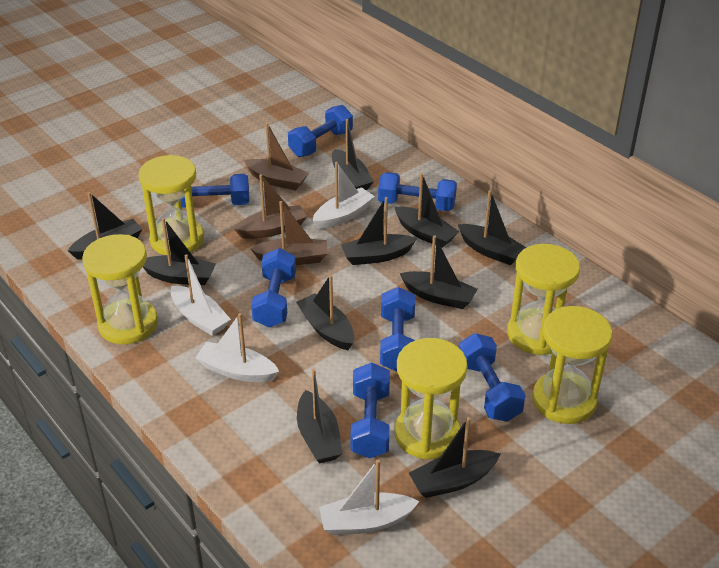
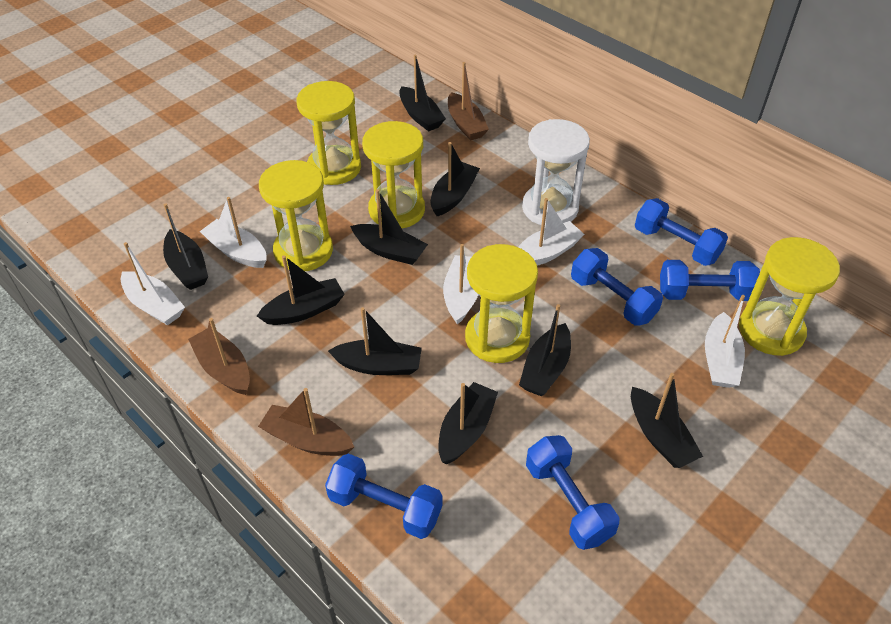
black boat: 10 -> 9
blue dumbbell: 7 -> 5
white boat: 4 -> 5
white hourglass: 0 -> 1

